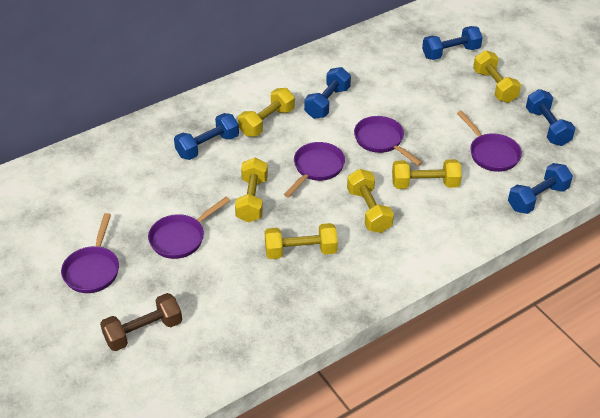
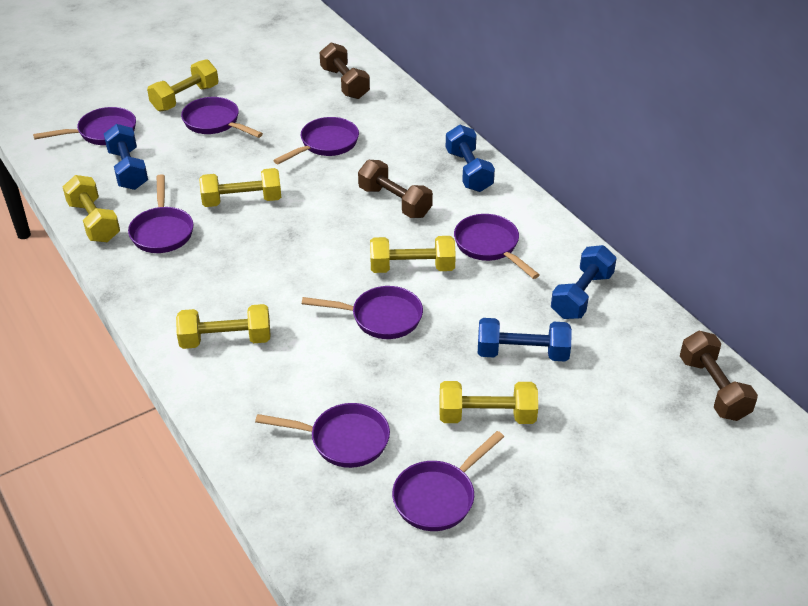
blue dumbbell: 5 -> 4
brown dumbbell: 1 -> 3
purple pan: 5 -> 8

